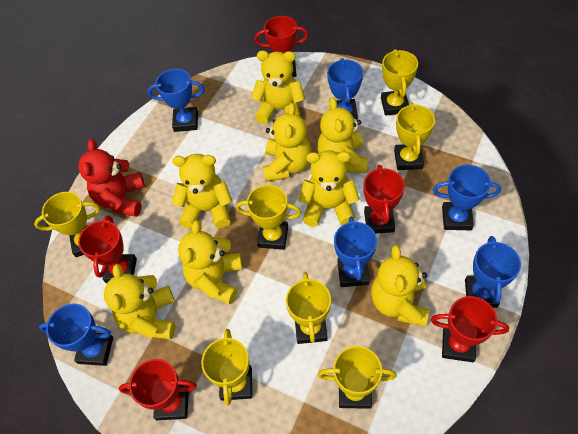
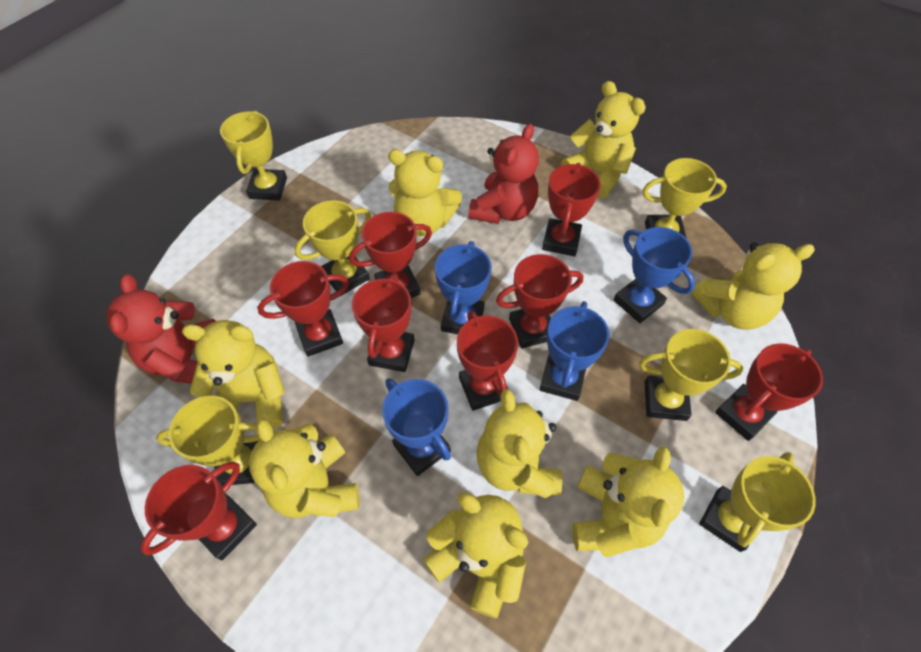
blue trophy: 6 -> 4
red teddy bear: 1 -> 2
red trophy: 5 -> 8
yellow trophy: 7 -> 6

